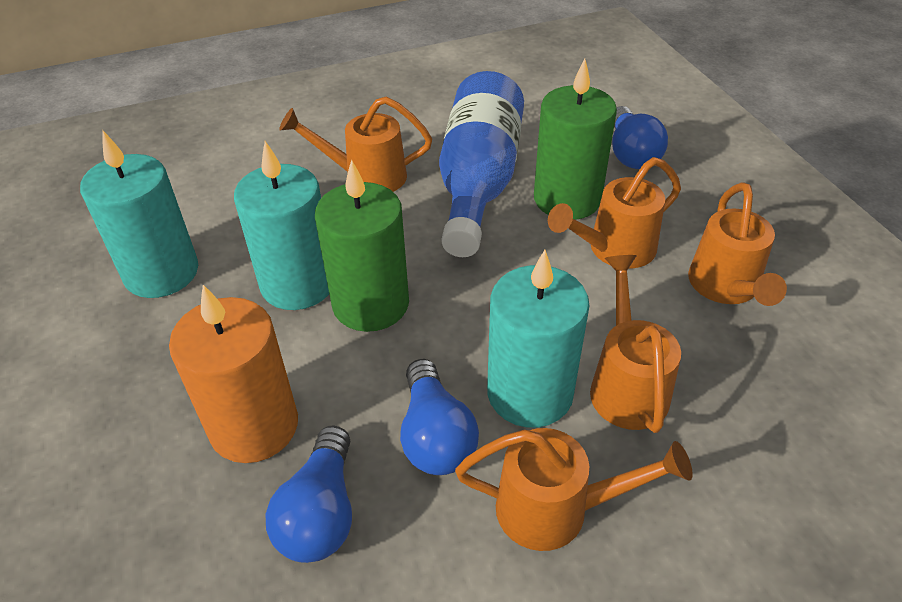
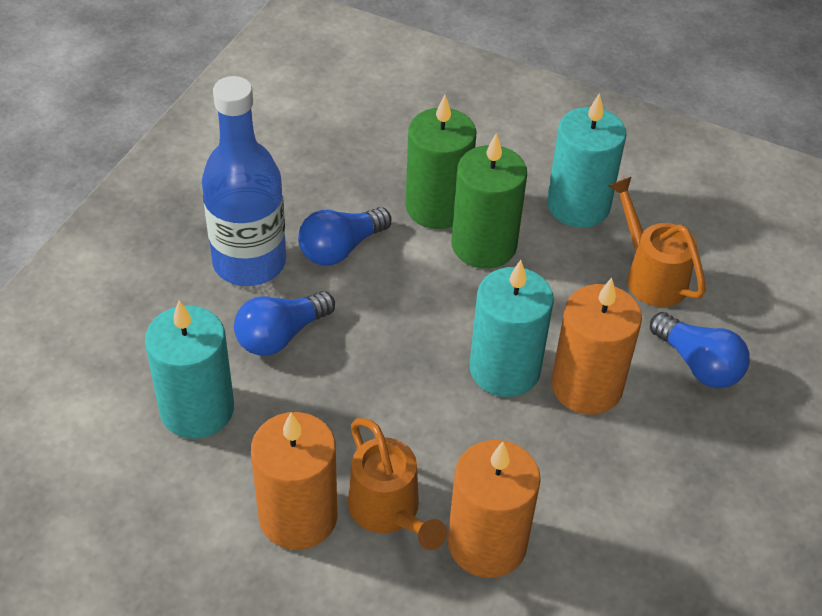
orange candle: 1 -> 3
orange watering can: 5 -> 2

